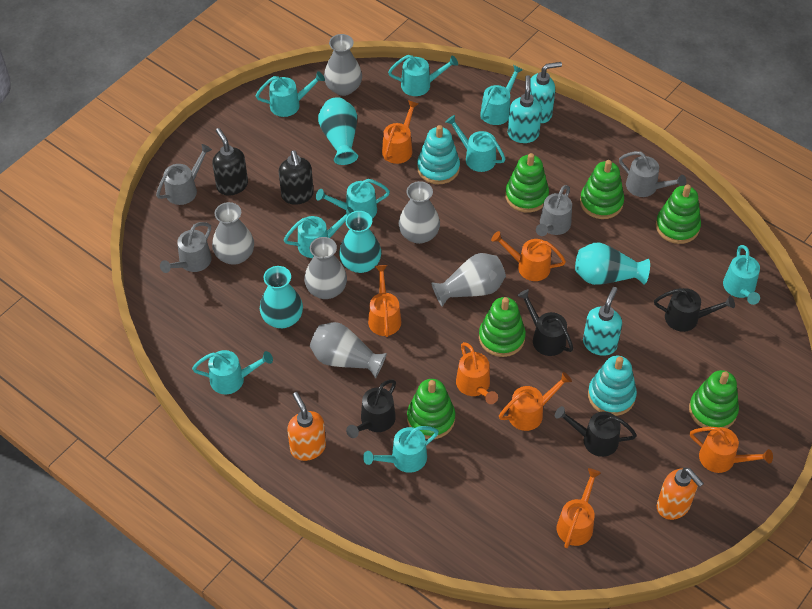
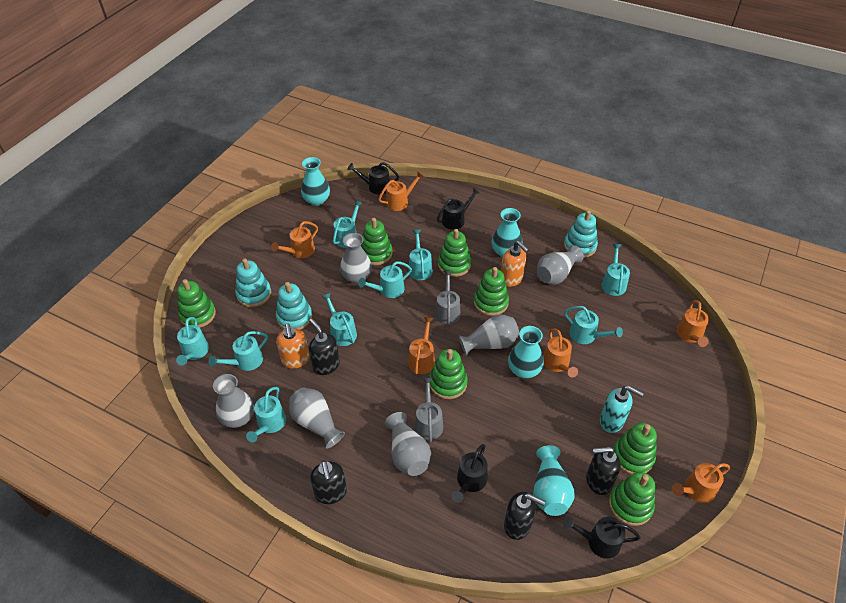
black soap dispenser: 2 -> 4
green stacking toy: 6 -> 7
grey watering can: 4 -> 2
orange watering can: 7 -> 6
turquoise soap dispenser: 3 -> 1
turquoise stacking toy: 2 -> 3

